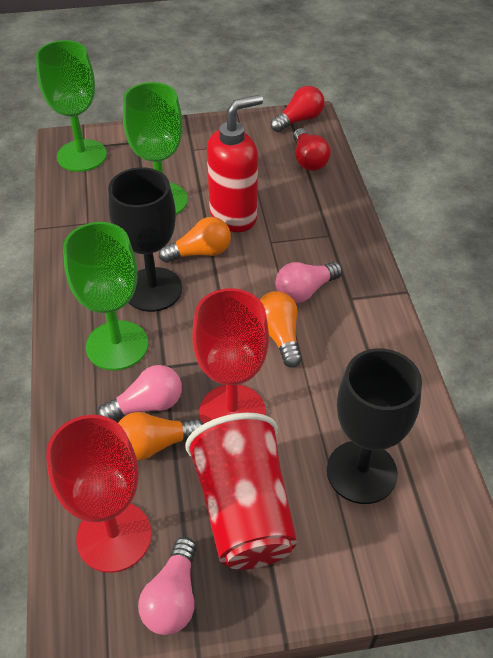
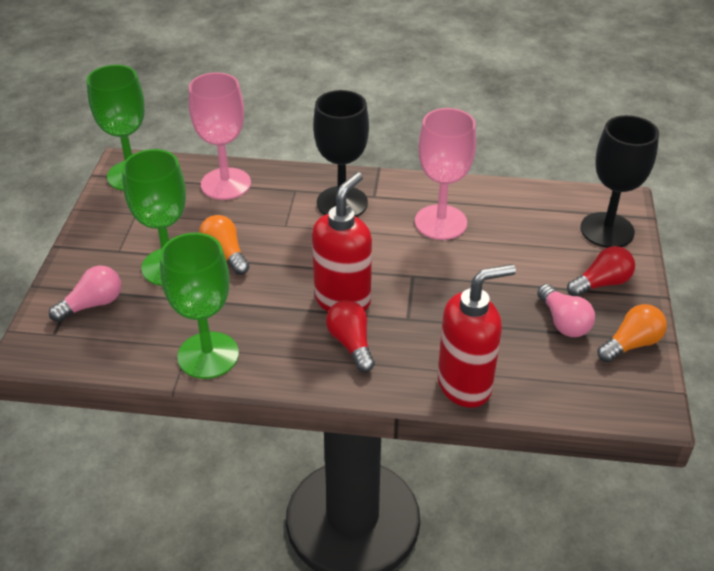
orange light bulb: 3 -> 2
pink goblet: 0 -> 2
pink light bulb: 3 -> 2
red cup: 1 -> 0
red goblet: 2 -> 0
red soap dispenser: 1 -> 2

